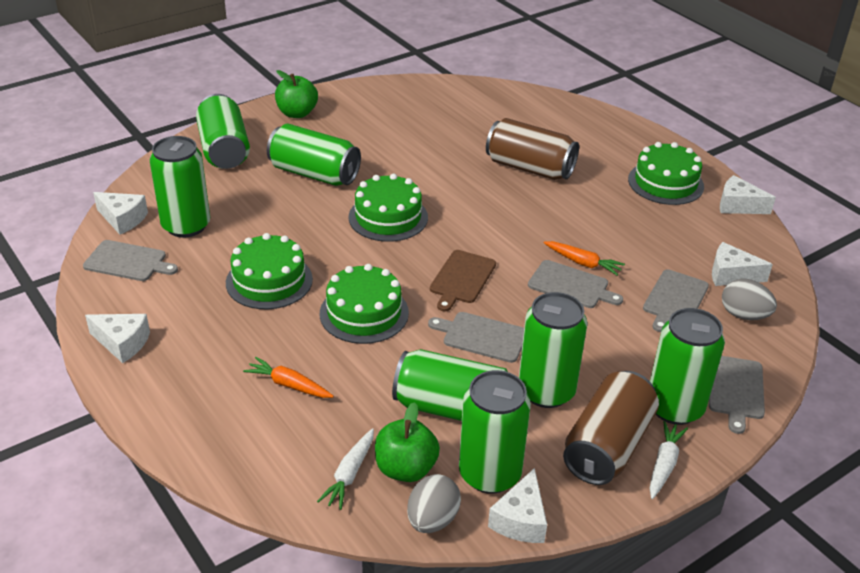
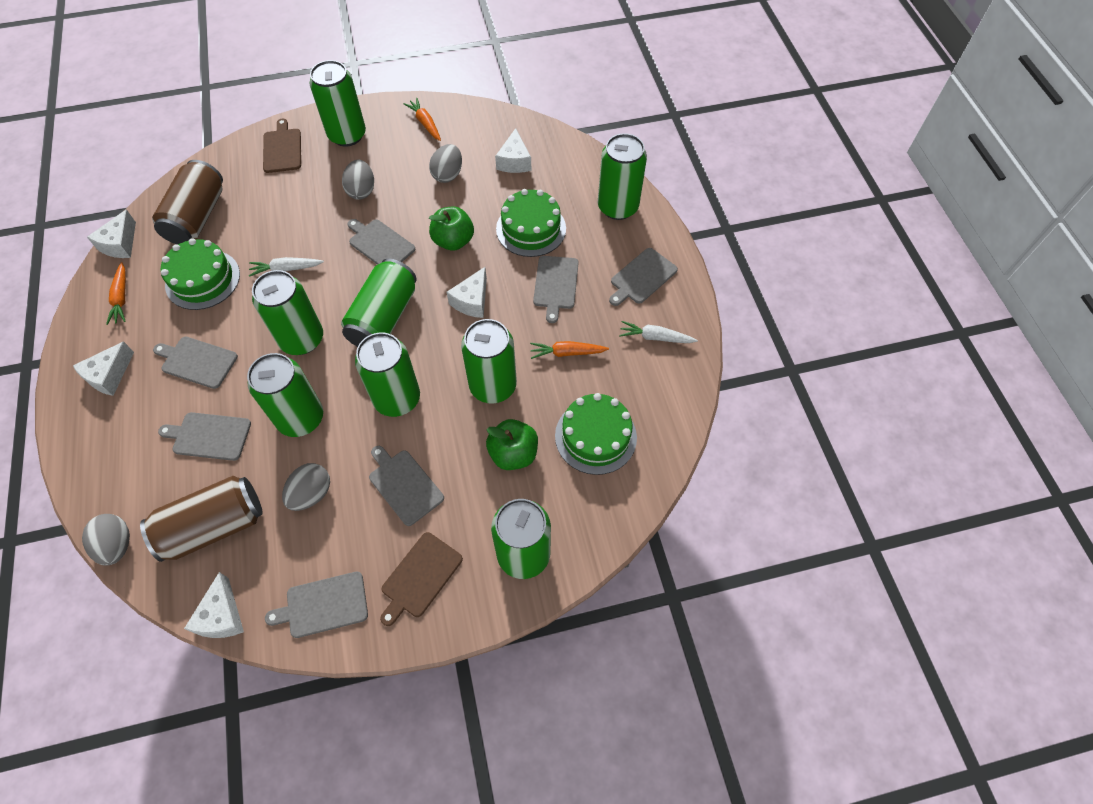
brown cutting board: 1 -> 2
green cake: 4 -> 3
green can: 7 -> 8
grey cutting board: 5 -> 7
grey egg: 2 -> 4
orange carrot: 2 -> 3

